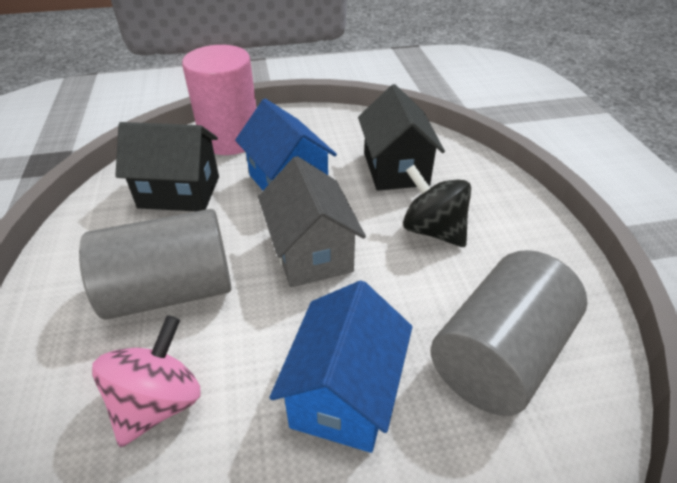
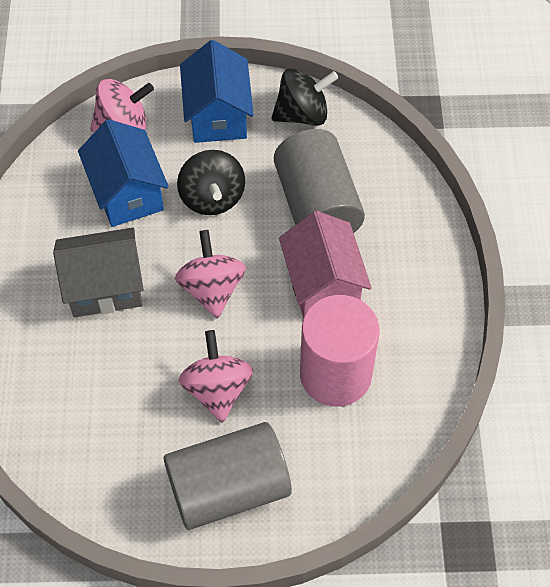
black house: 2 -> 0
black spinning top: 1 -> 2
pink house: 0 -> 1
pink spinning top: 1 -> 3

